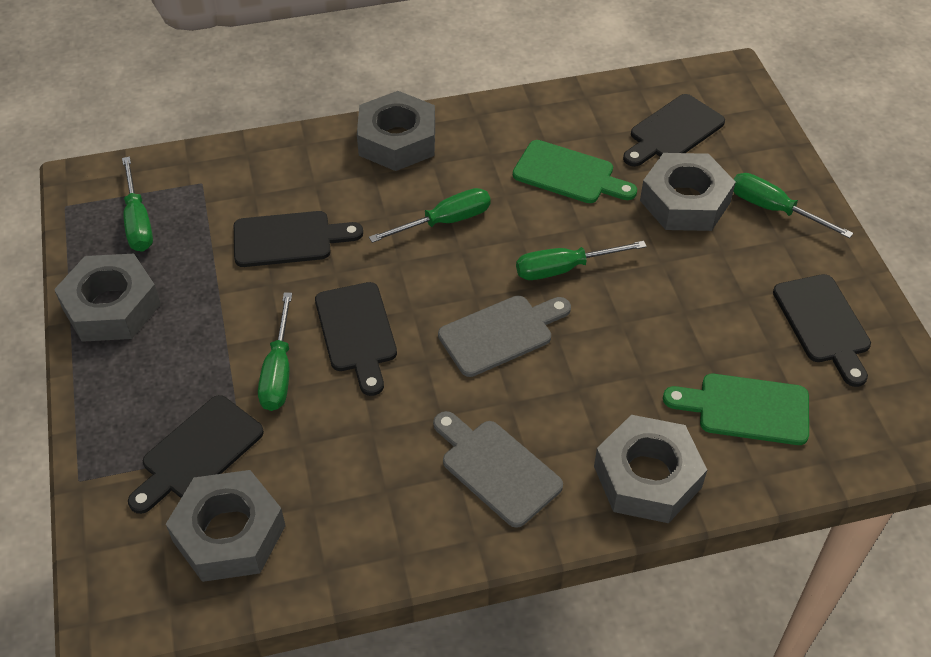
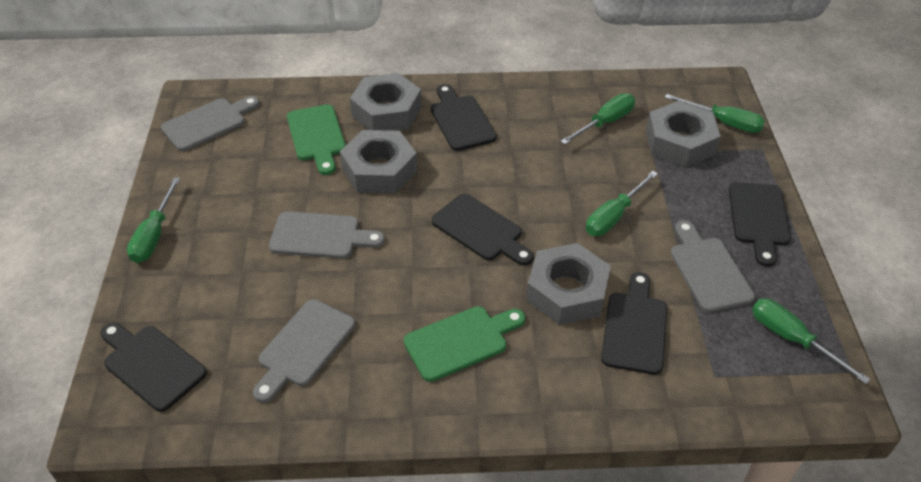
grey cutting board: 2 -> 4
grey nut: 5 -> 4

